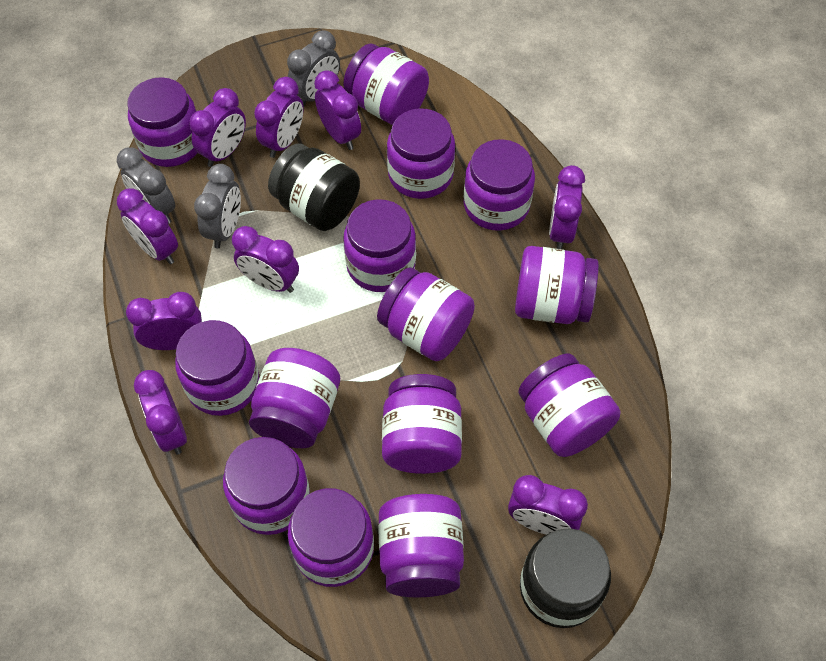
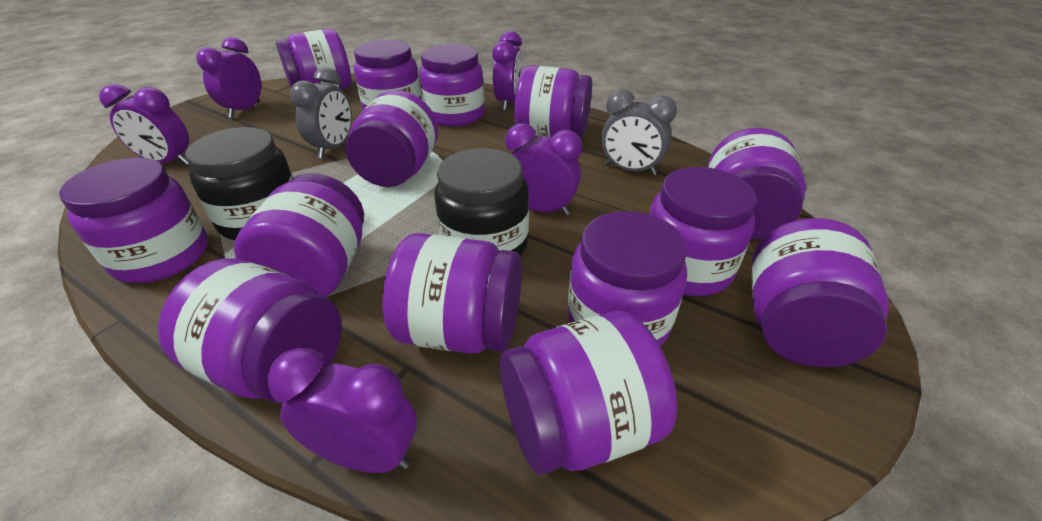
grey clock: 3 -> 2
purple clock: 9 -> 5

